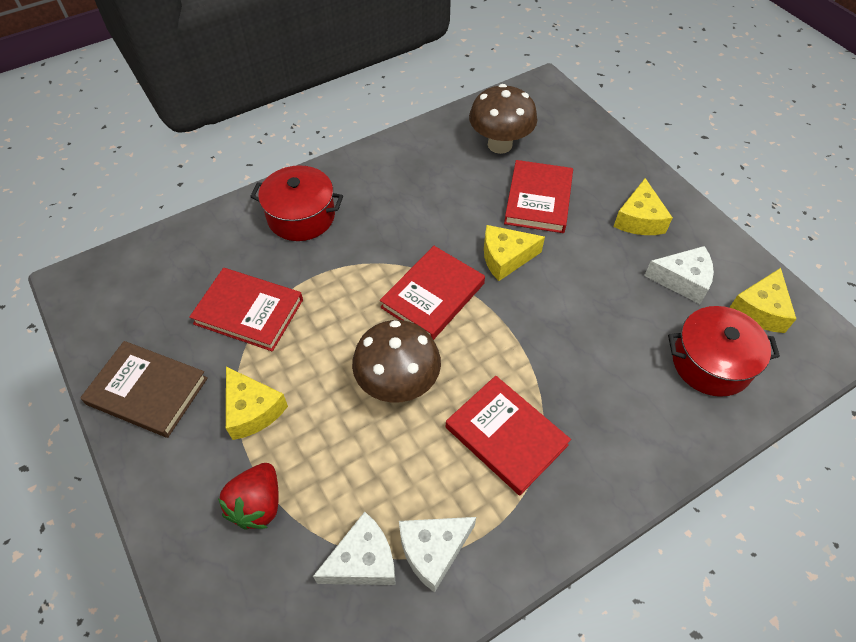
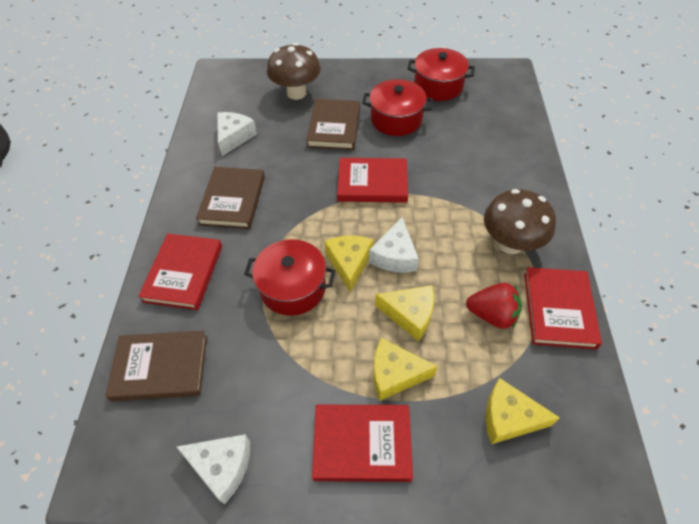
brown book: 1 -> 3
red pot: 2 -> 3

